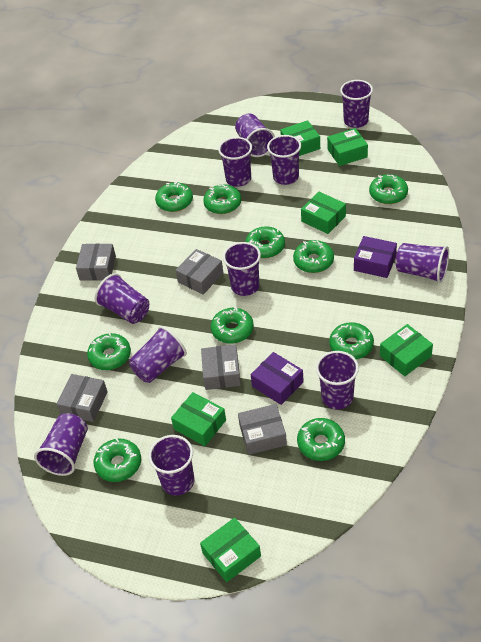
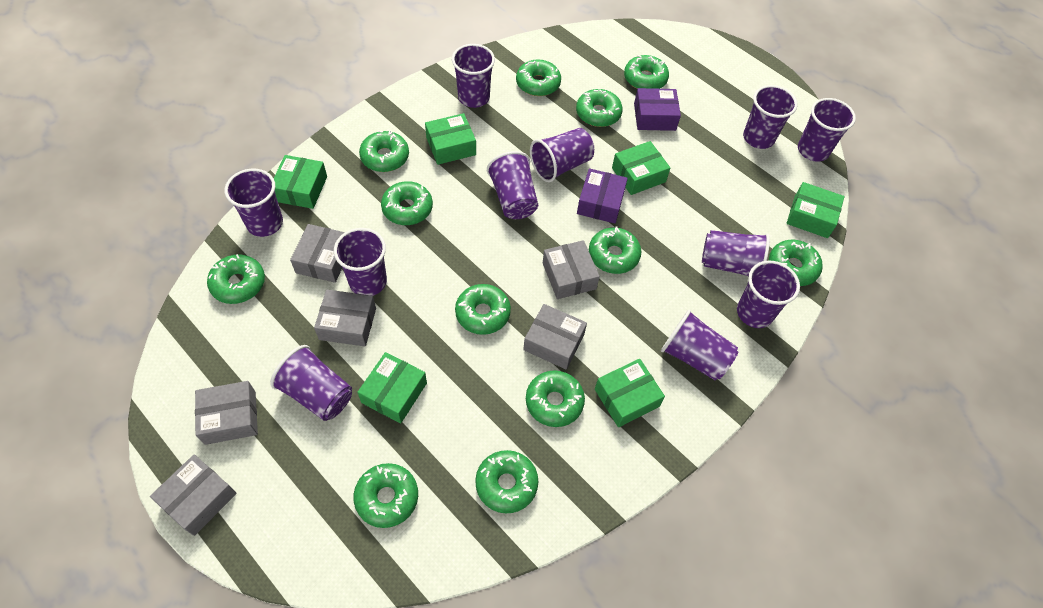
green donut: 10 -> 12
grey box: 5 -> 6

